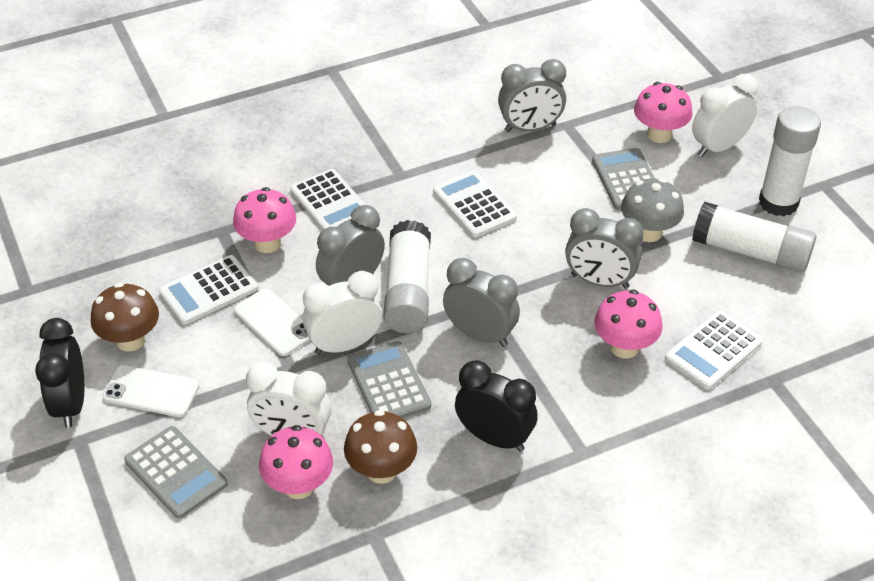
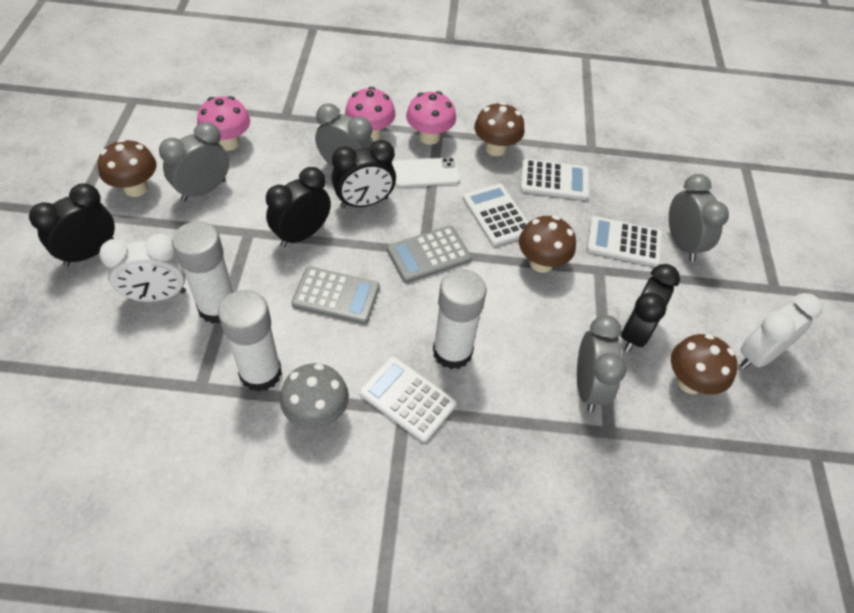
black clock: 2 -> 4
brown mushroom: 2 -> 4
grey calculator: 3 -> 2
pink mushroom: 4 -> 3
white clock: 3 -> 2
white phone: 2 -> 1

